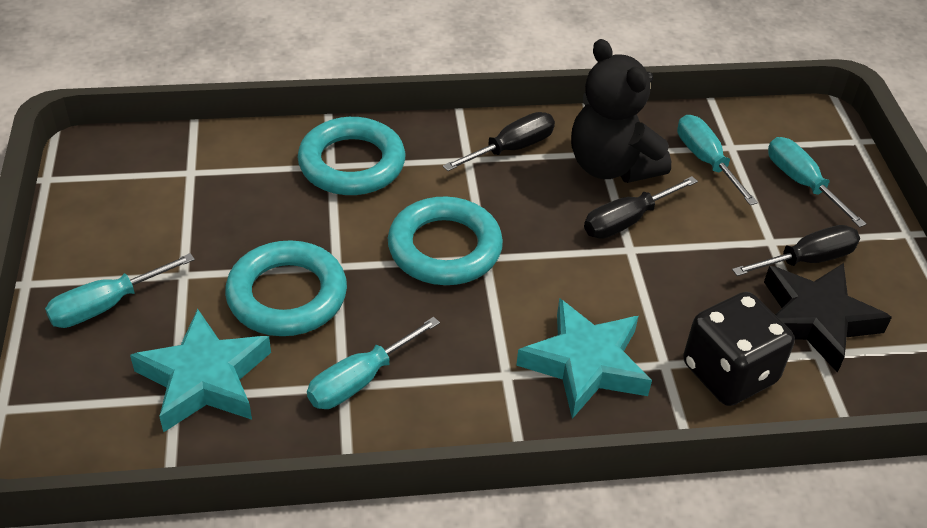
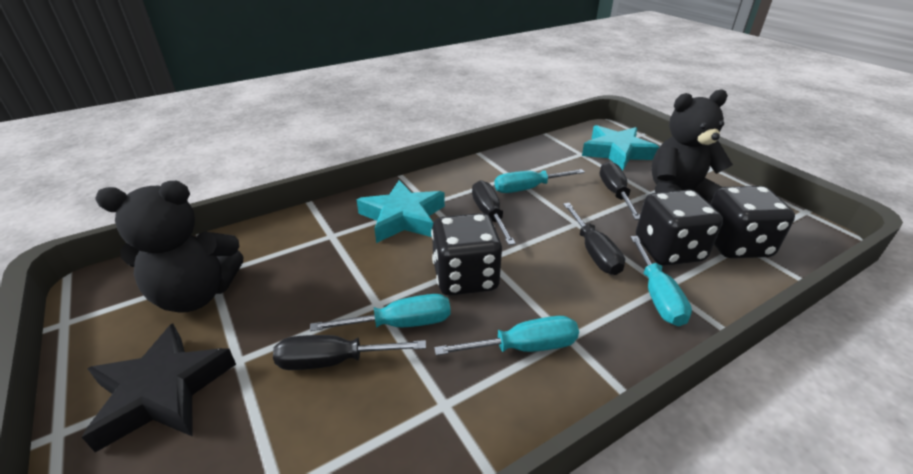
black dice: 1 -> 3
black screwdriver: 3 -> 4
black teddy bear: 1 -> 2
turquoise ring: 3 -> 0

